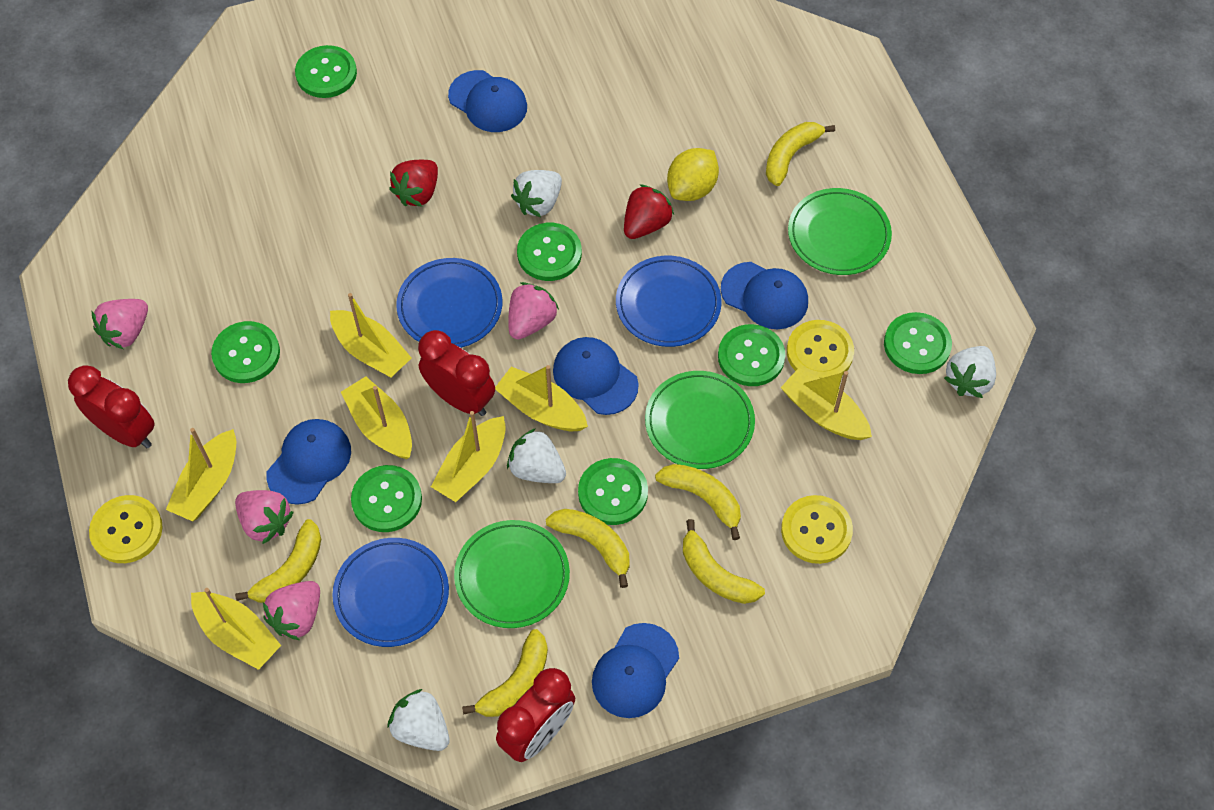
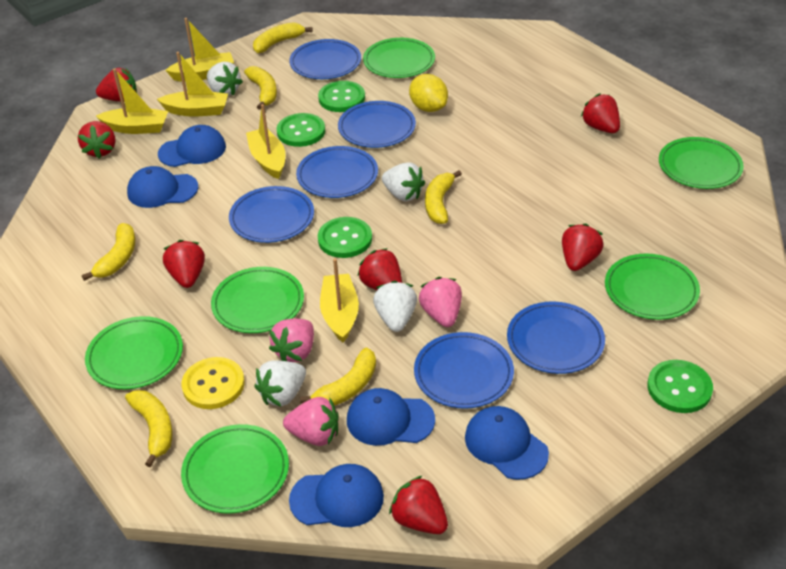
blue plate: 3 -> 6
green button: 7 -> 4
green plate: 3 -> 6
pink strawberry: 4 -> 3
red clock: 3 -> 0
red strawberry: 2 -> 7
yellow boat: 7 -> 5
yellow button: 3 -> 1

